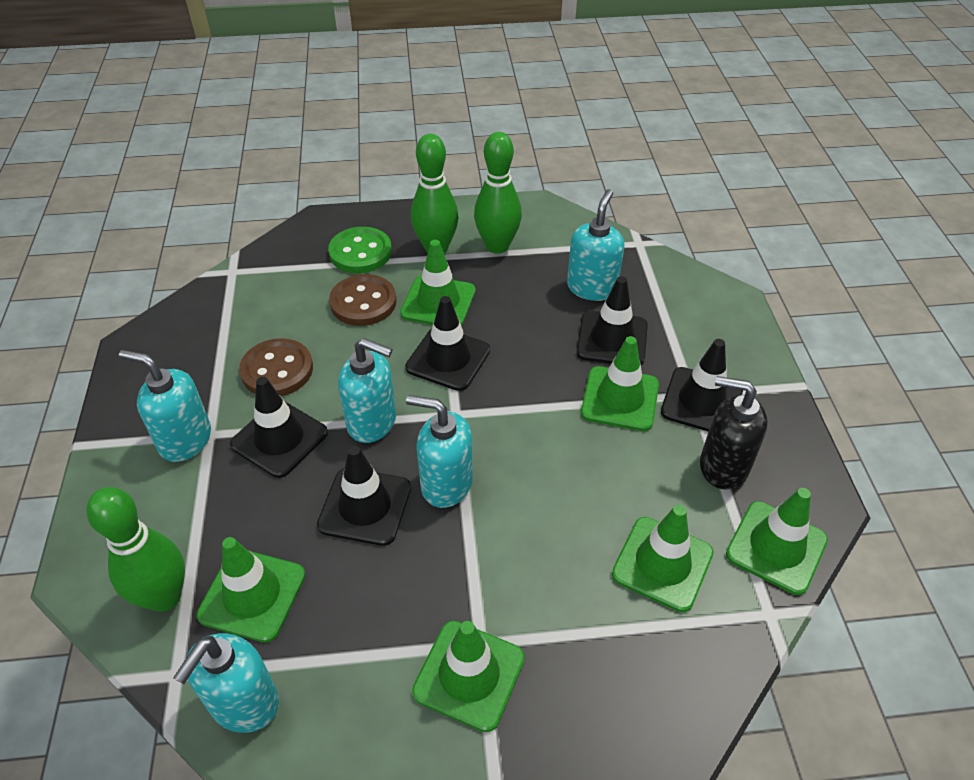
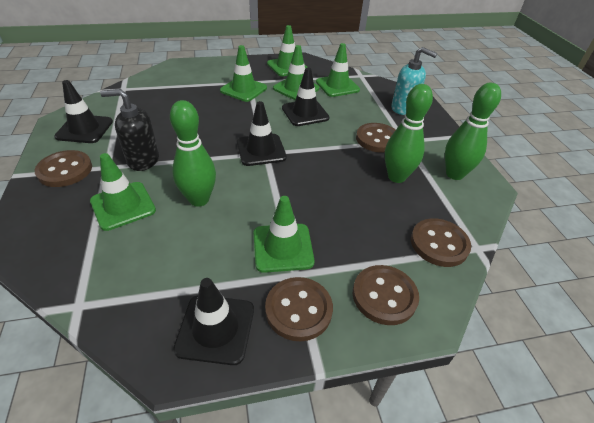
black traffic cone: 5 -> 4
brown button: 2 -> 5
green button: 1 -> 0
turquoise soap dispenser: 5 -> 1

